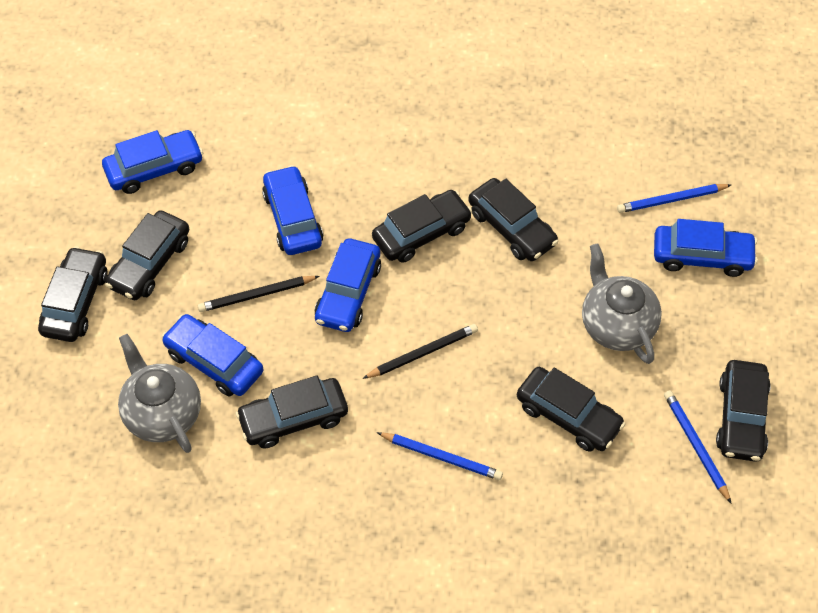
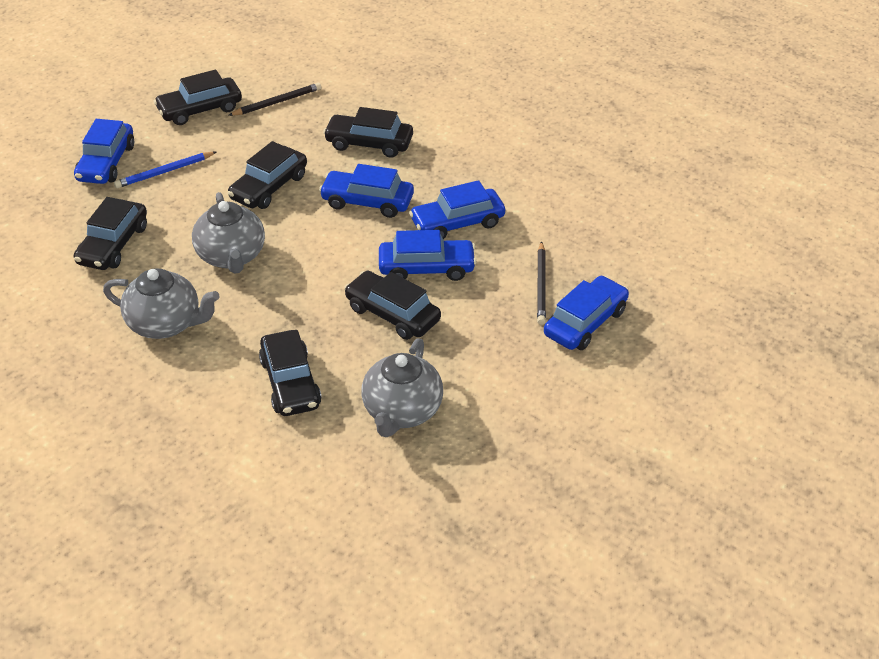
black car: 7 -> 6
blue pencil: 3 -> 1
grey teapot: 2 -> 3

